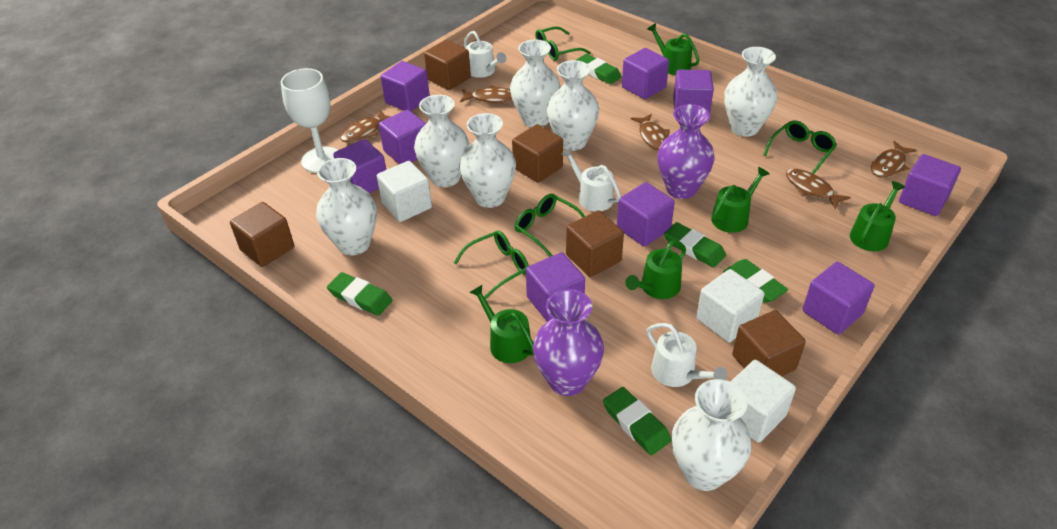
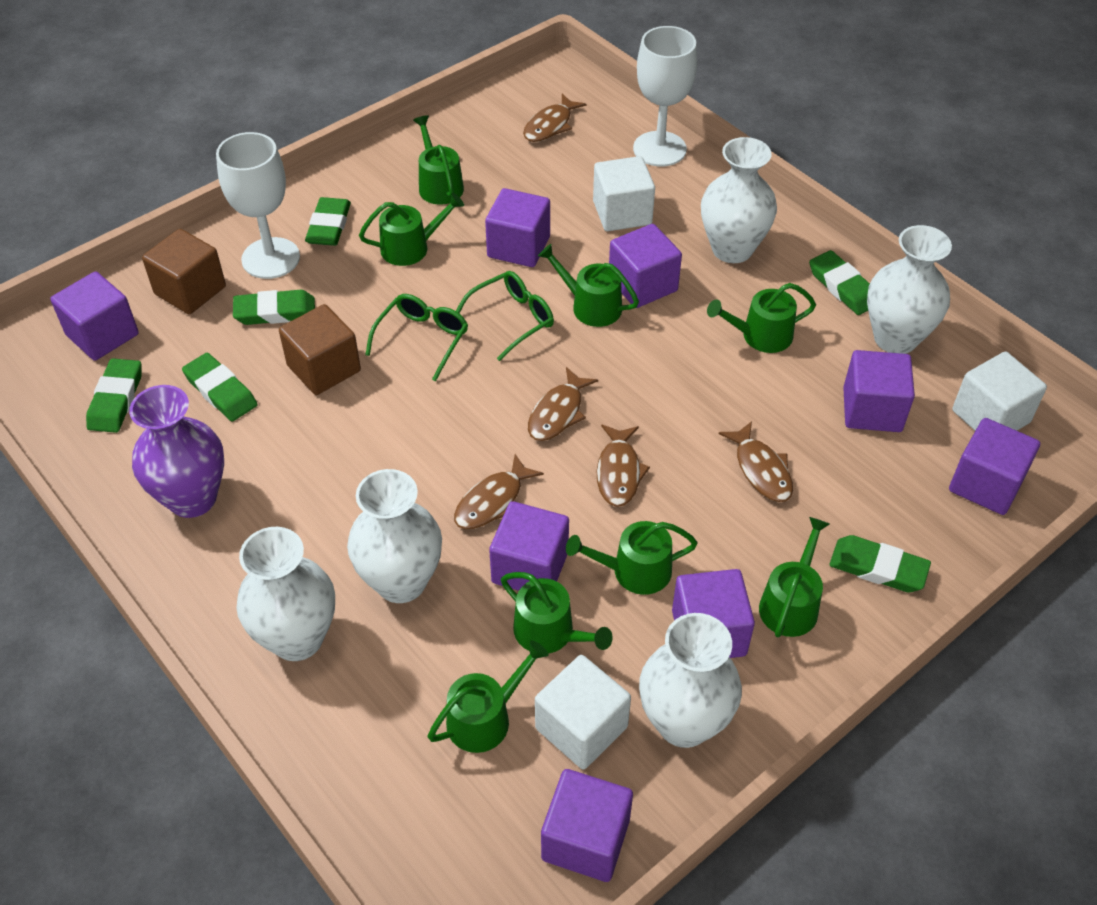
brown cube: 5 -> 2
green eraser: 5 -> 6
green glasses: 4 -> 2
green watering can: 5 -> 8
purple cube: 9 -> 8
purple vase: 2 -> 1
white goblet: 1 -> 2
white vase: 7 -> 5
white watering can: 3 -> 0

